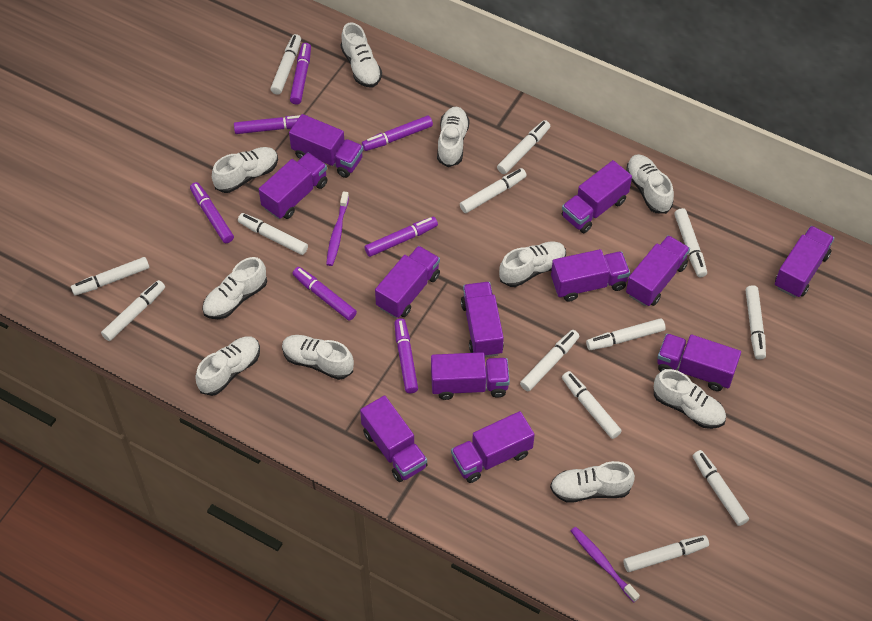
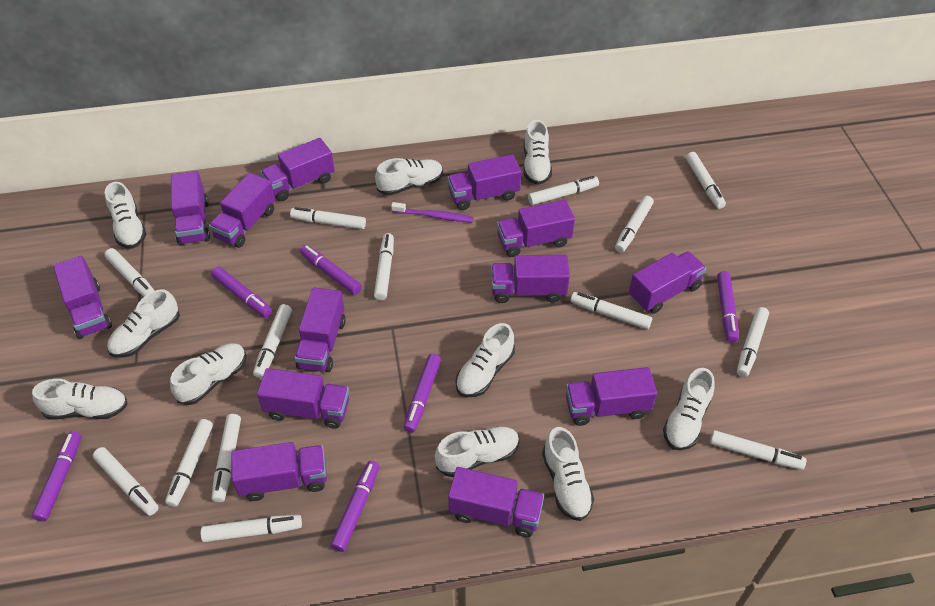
purple marker: 7 -> 6
purple toothbrush: 2 -> 1
purple truck: 12 -> 13
white marker: 13 -> 14

